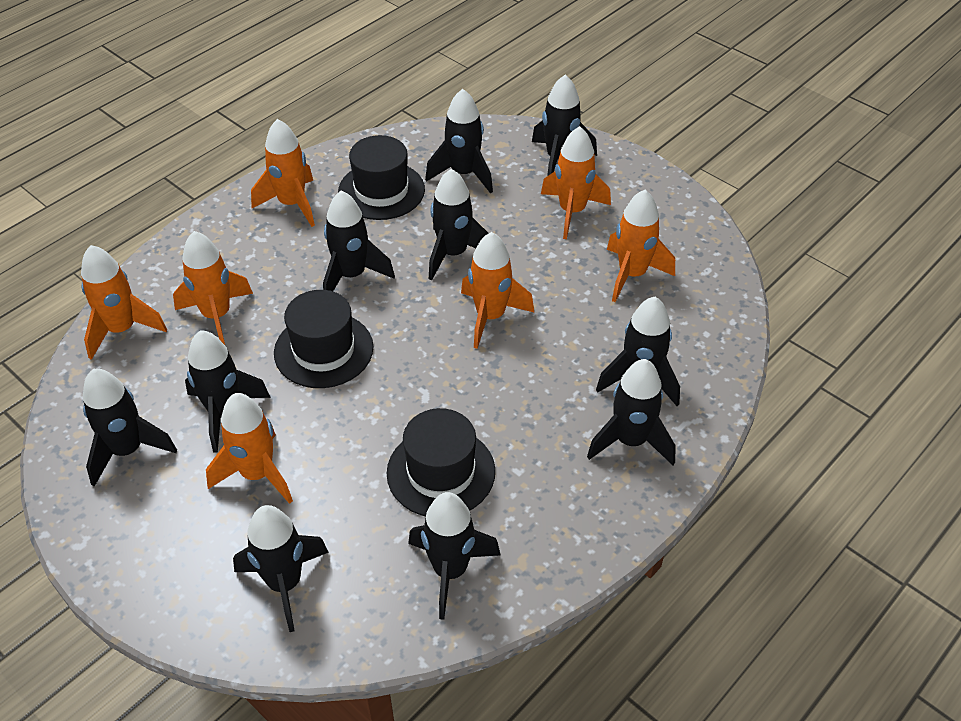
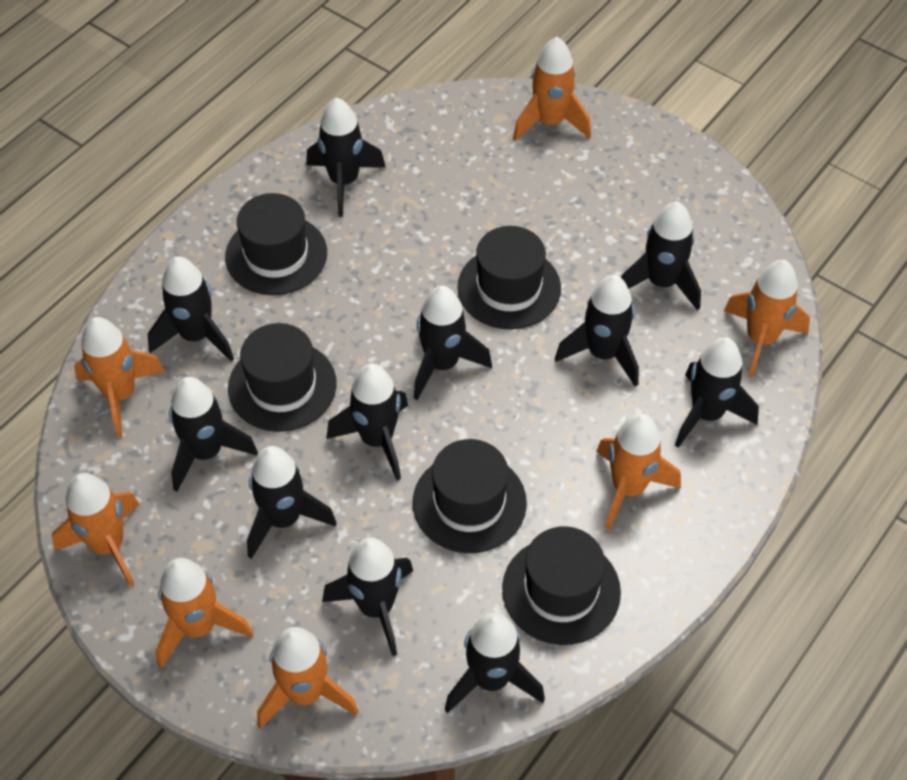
black hat: 3 -> 5
black rocket: 10 -> 11

